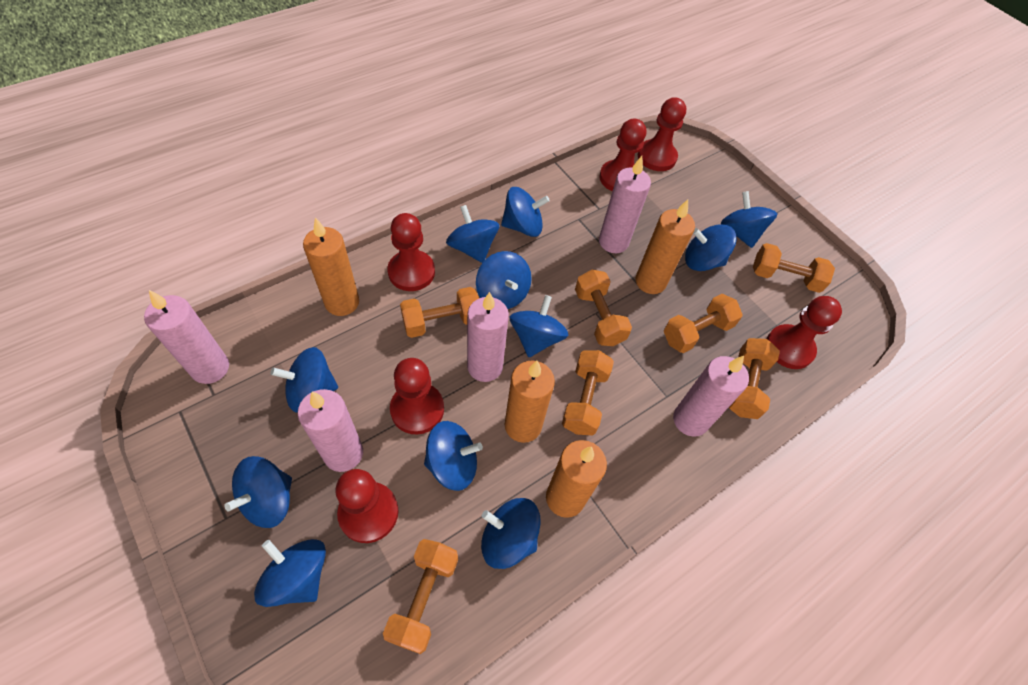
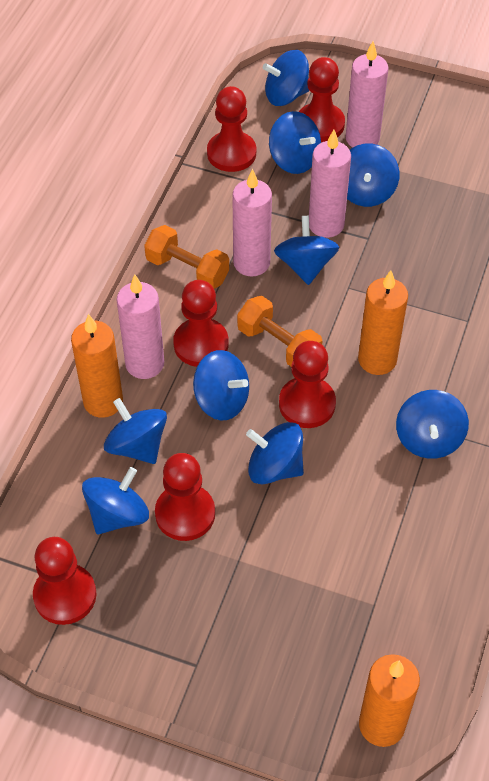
blue spinning top: 11 -> 9
orange candle: 4 -> 3
orange dumbbell: 7 -> 2
pink candle: 5 -> 4

